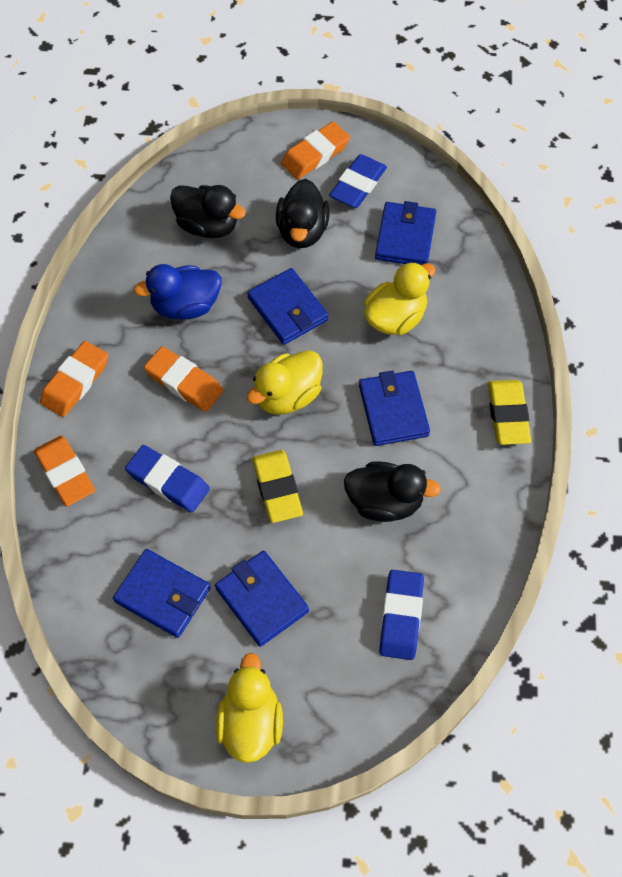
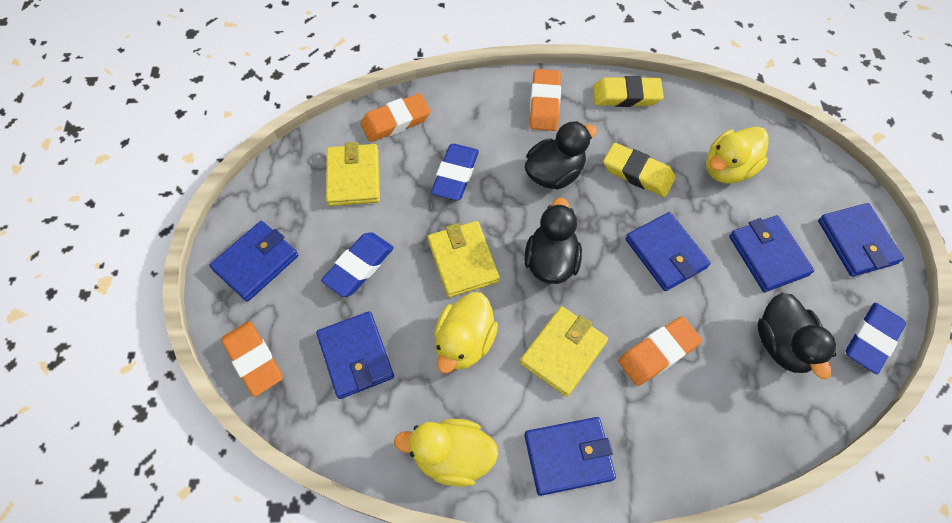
blue duck: 1 -> 0
blue wallet: 5 -> 6
yellow wallet: 0 -> 3

